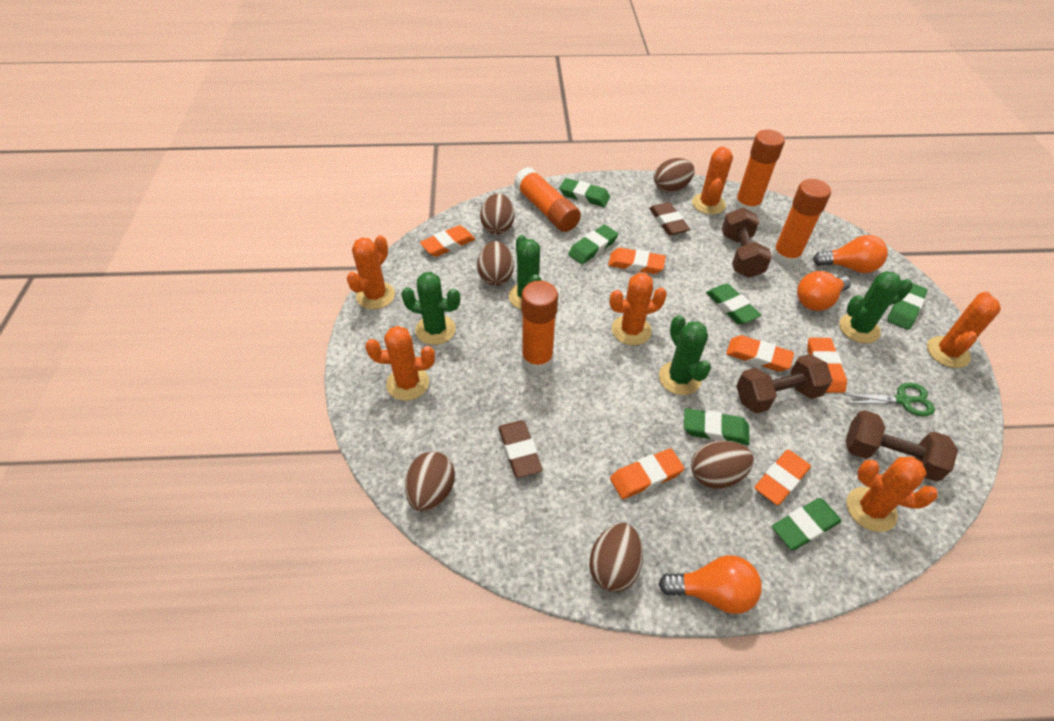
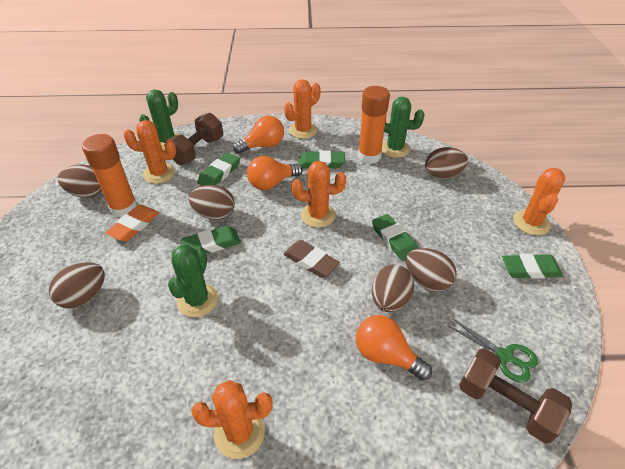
brown dumbbell: 3 -> 2
brown eraser: 2 -> 1
green cactus: 4 -> 3
green eraser: 6 -> 5
orange cactus: 6 -> 5
orange eraser: 6 -> 1
orange glue stick: 4 -> 2

